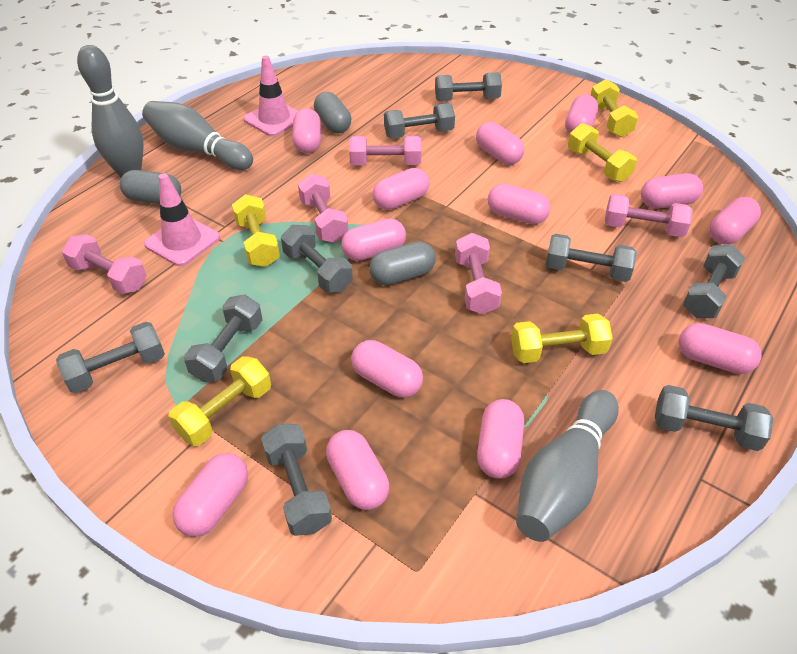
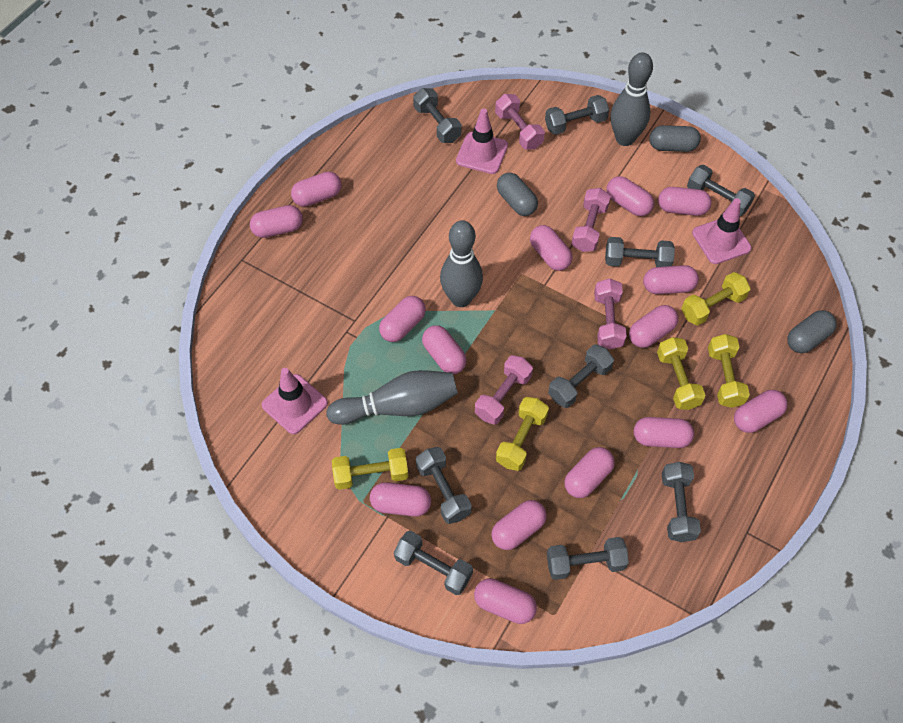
pink capsule: 13 -> 15
pink dumbbell: 5 -> 4
pink traffic cone: 2 -> 3

